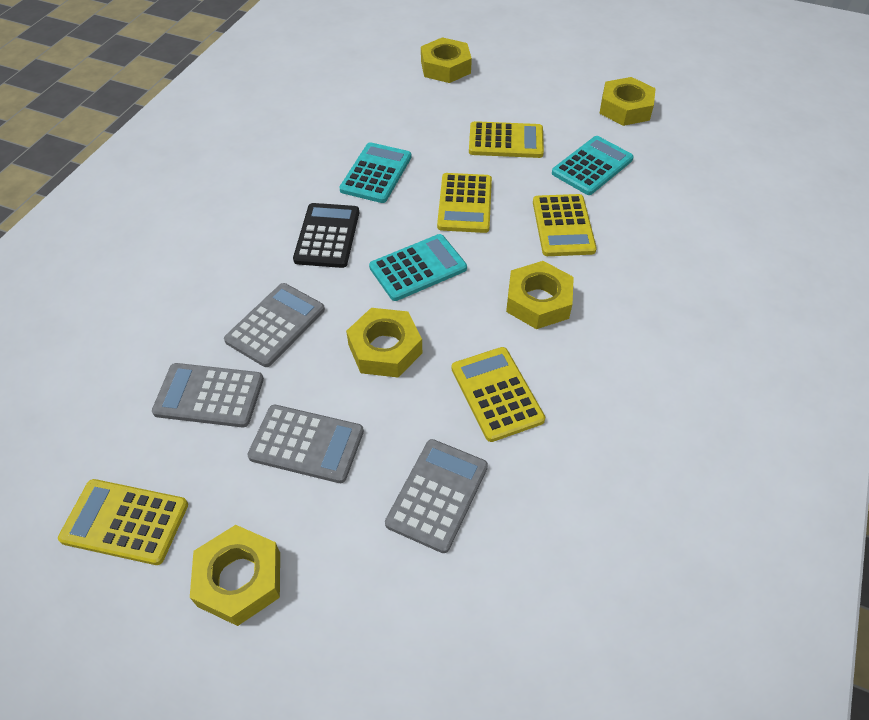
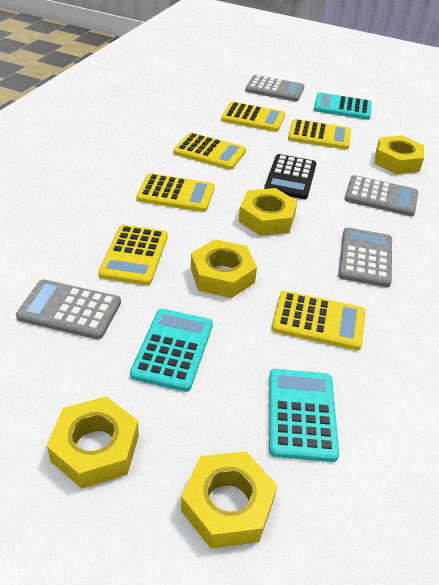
yellow calculator: 5 -> 6

